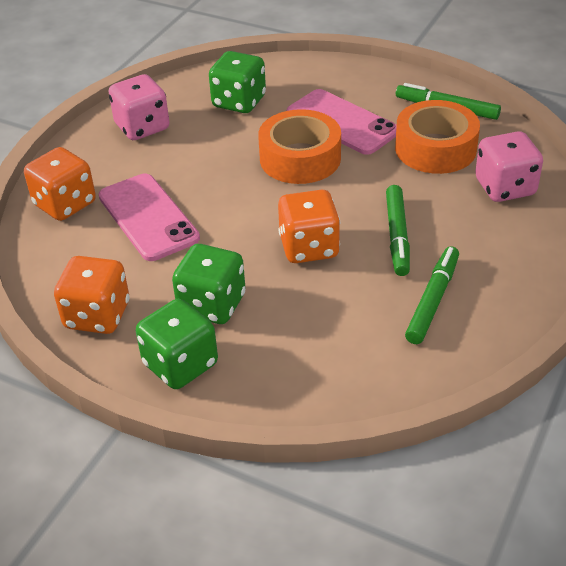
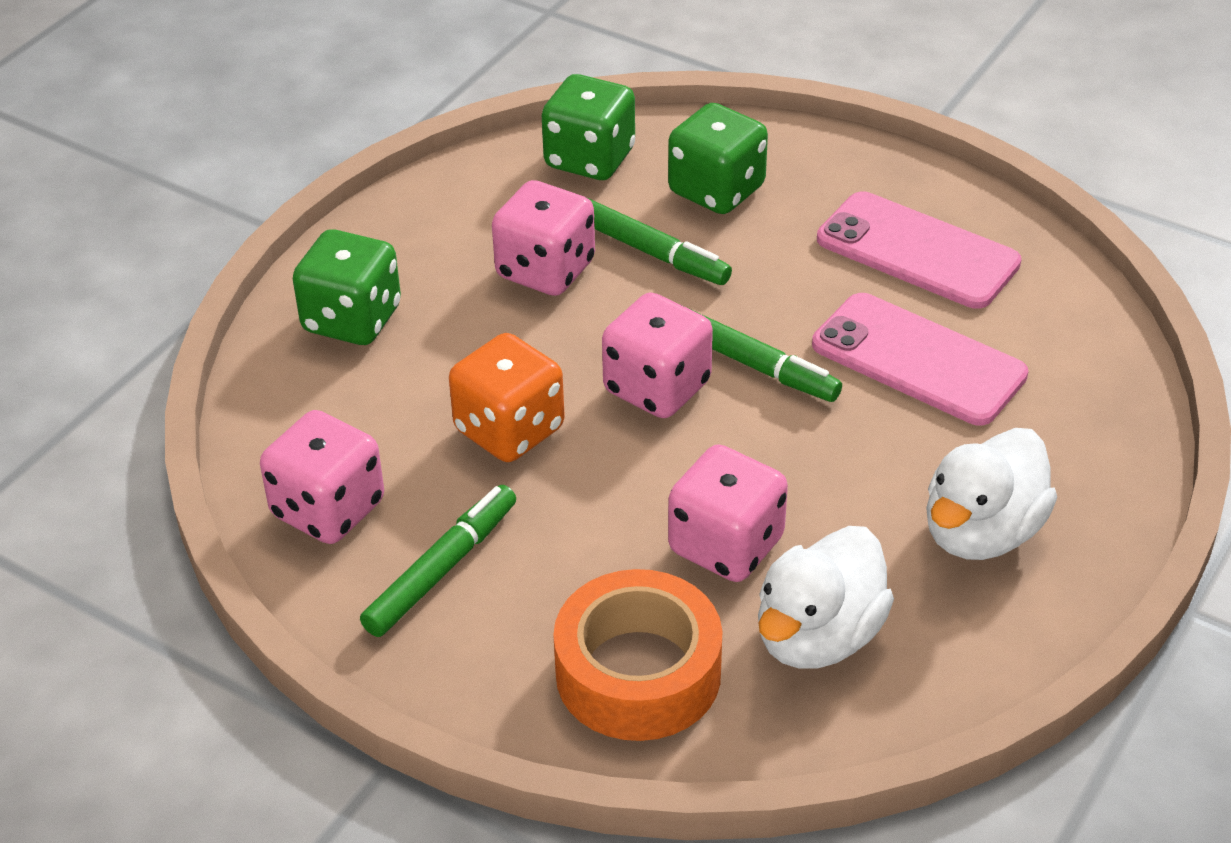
orange dice: 3 -> 1
orange tape: 2 -> 1
pink dice: 2 -> 4
white duck: 0 -> 2

